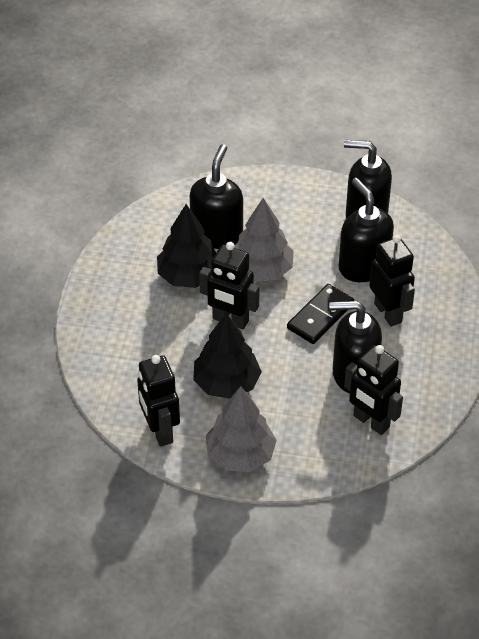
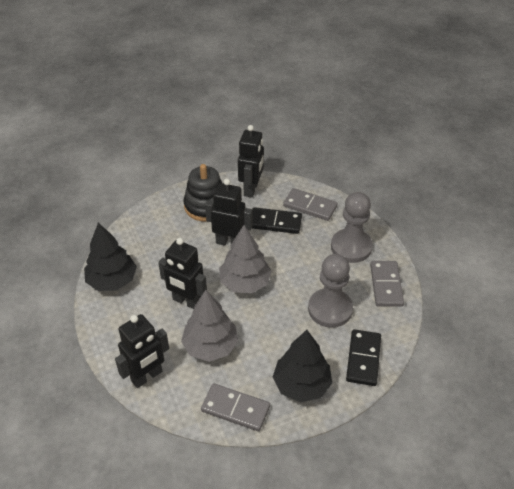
black domino: 1 -> 2
black soap dispenser: 4 -> 0
black stacking toy: 0 -> 1
grey domino: 0 -> 3
grey pawn: 0 -> 2

